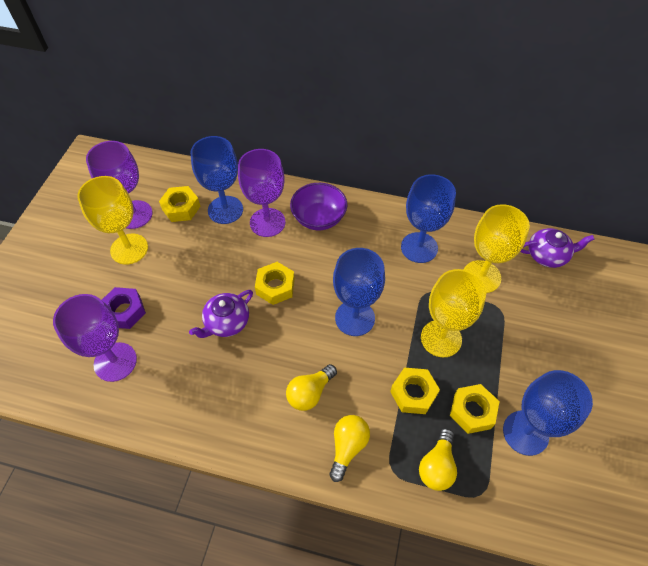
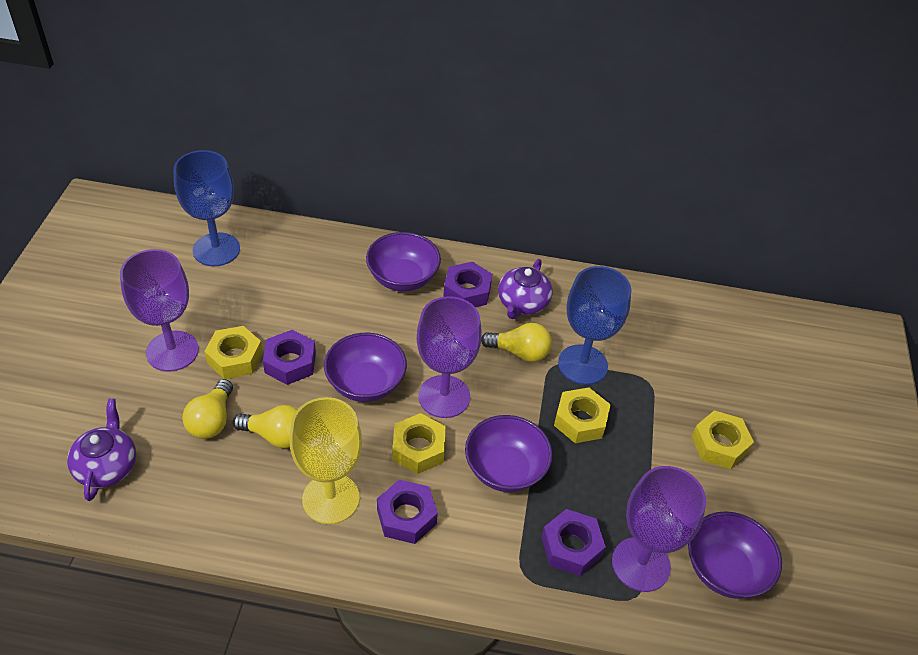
blue goblet: 4 -> 2
purple bowl: 1 -> 4
purple nut: 1 -> 4
yellow goblet: 3 -> 1

